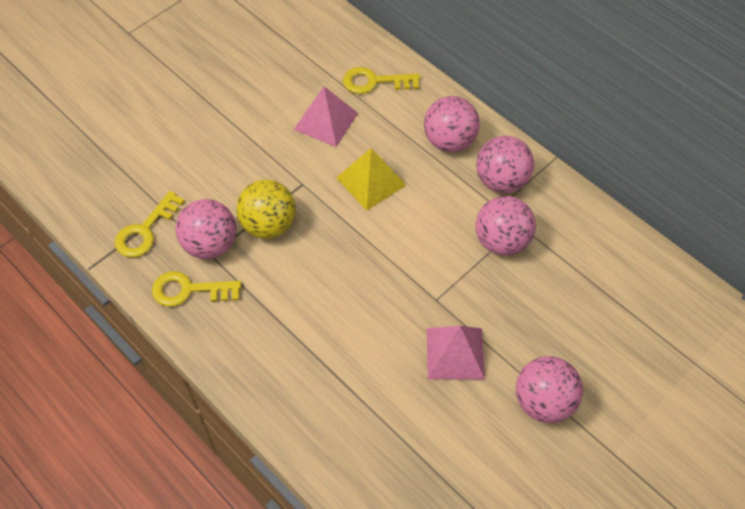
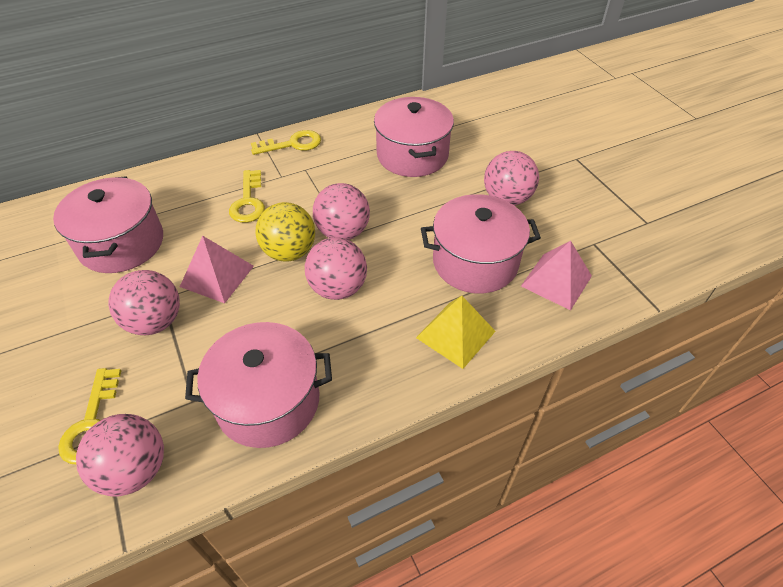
pink pot: 0 -> 4

